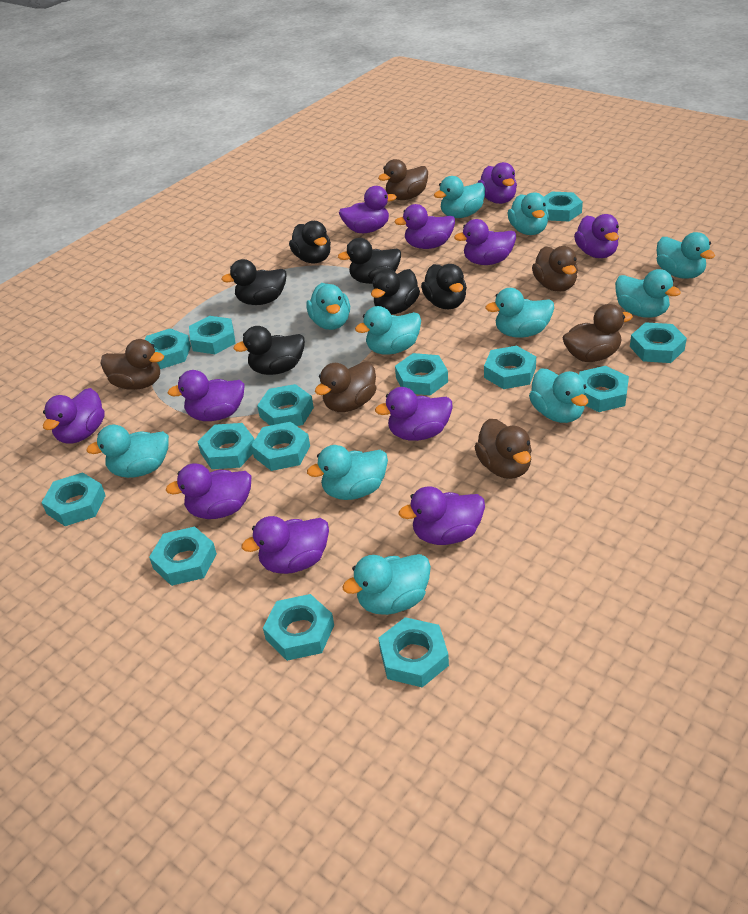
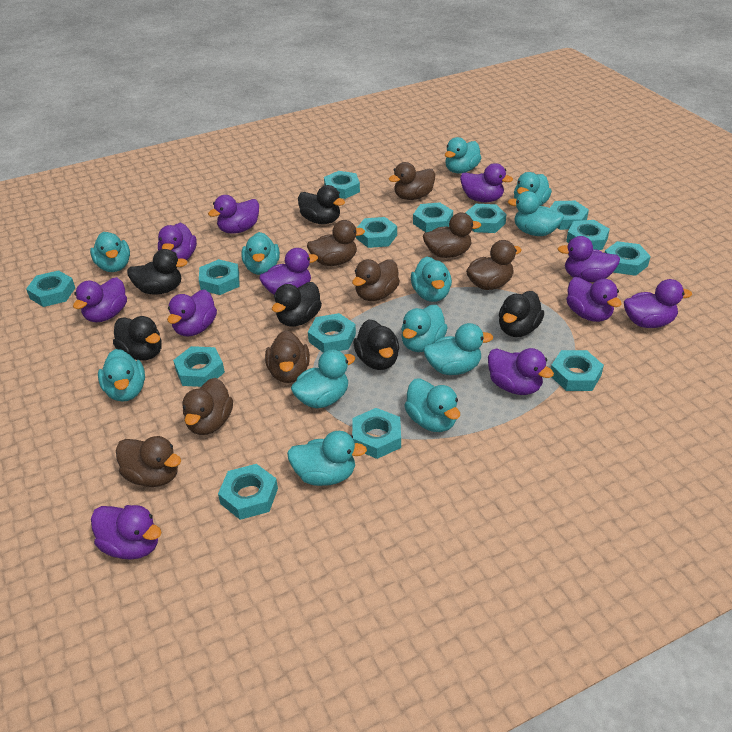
brown duck: 6 -> 8
turquoise duck: 11 -> 12

